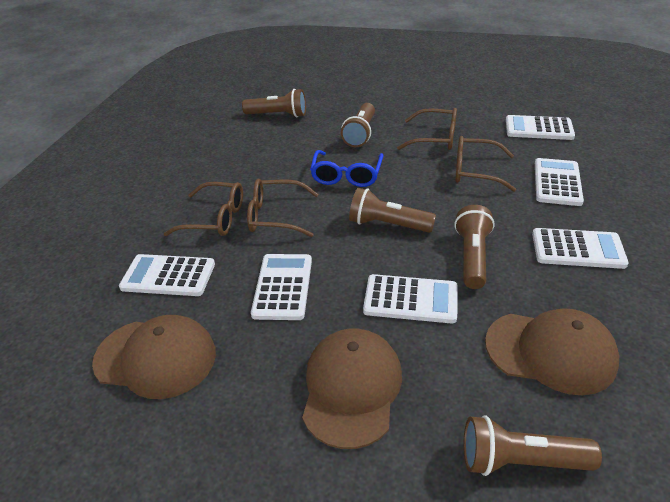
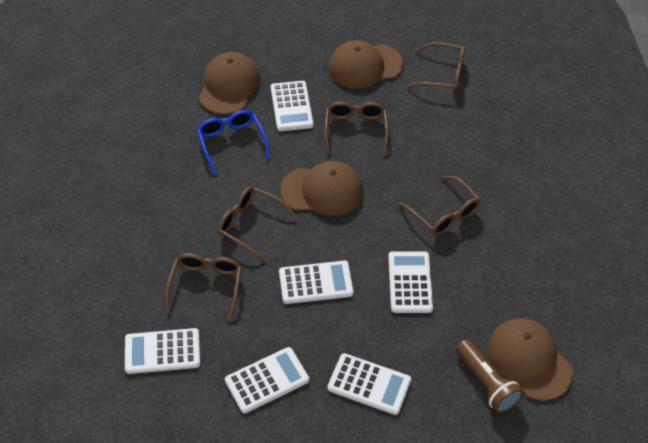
brown cap: 3 -> 4
brown flashlight: 5 -> 1
brown glasses: 4 -> 5

